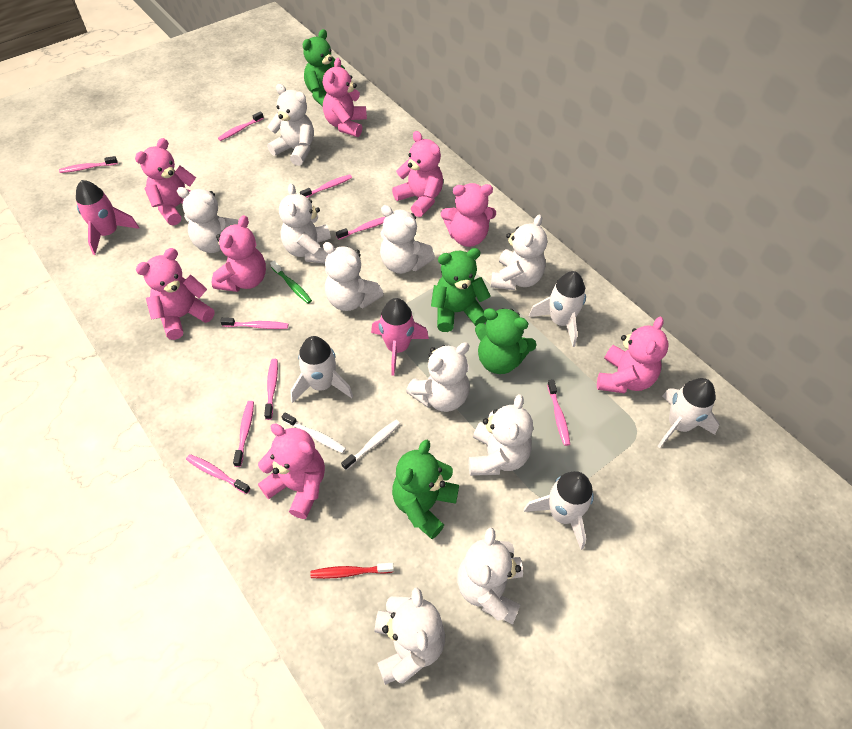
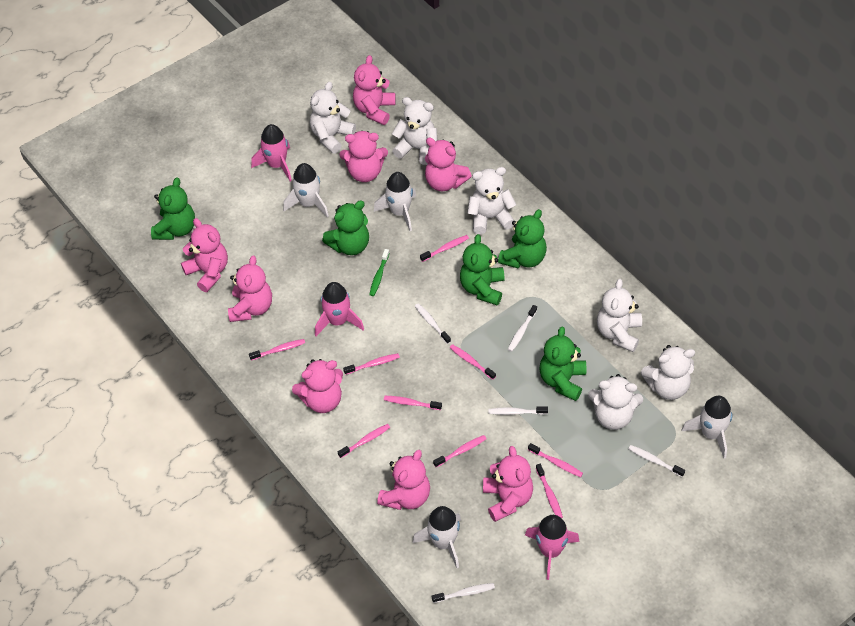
green teddy bear: 4 -> 5
pink rocket: 2 -> 3
red toothbrush: 1 -> 0
white teddy bear: 10 -> 6
white toothbrush: 2 -> 5

